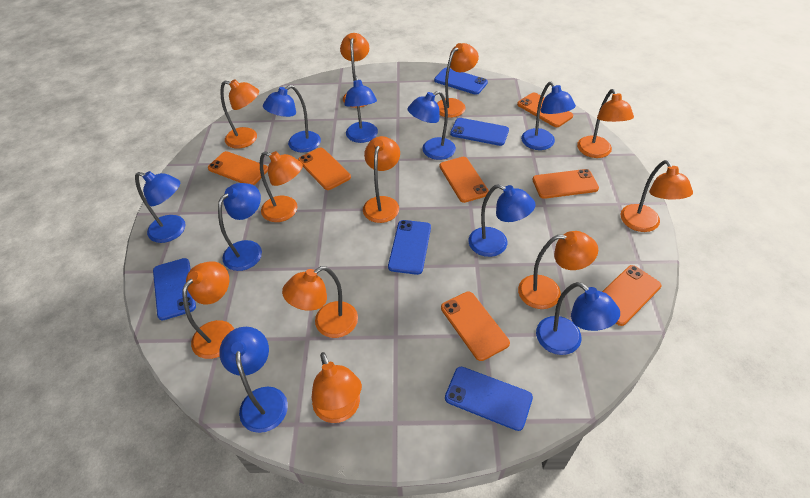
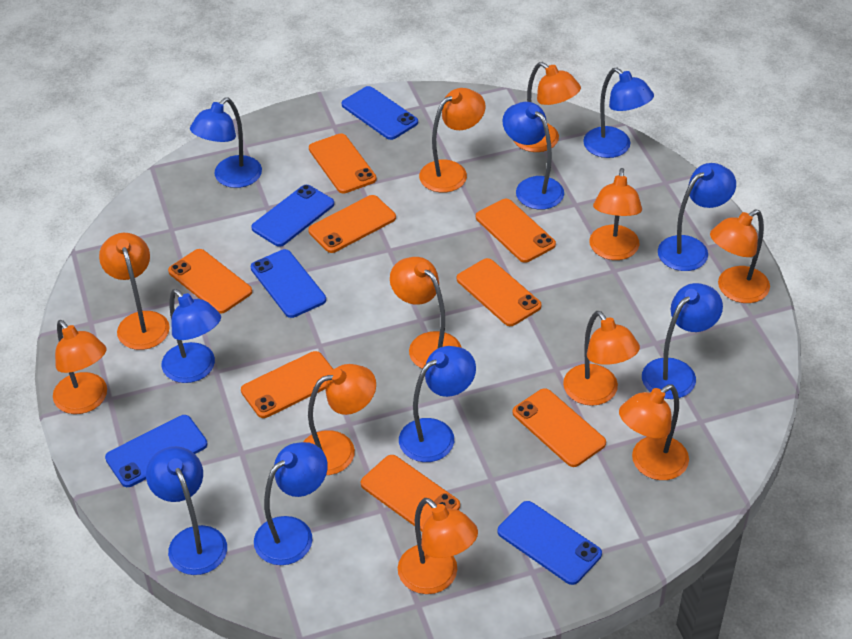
orange phone: 7 -> 8

